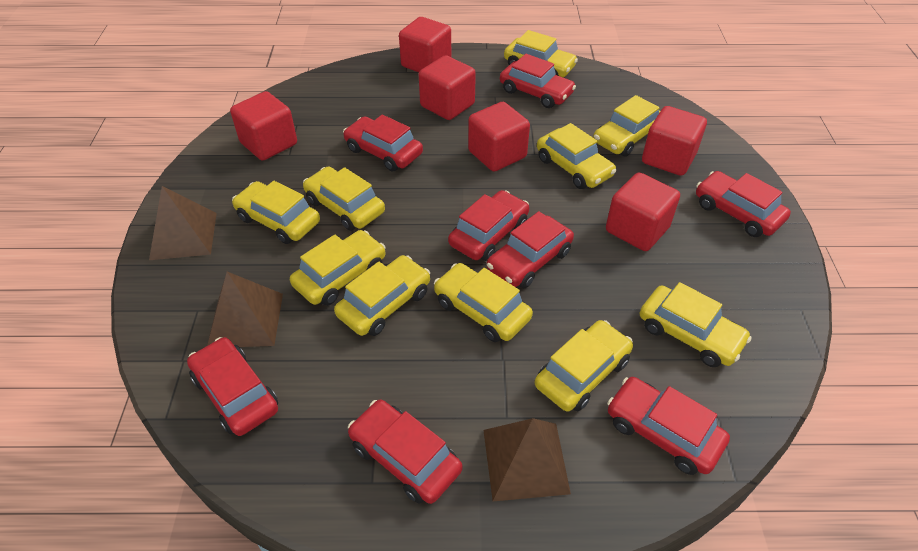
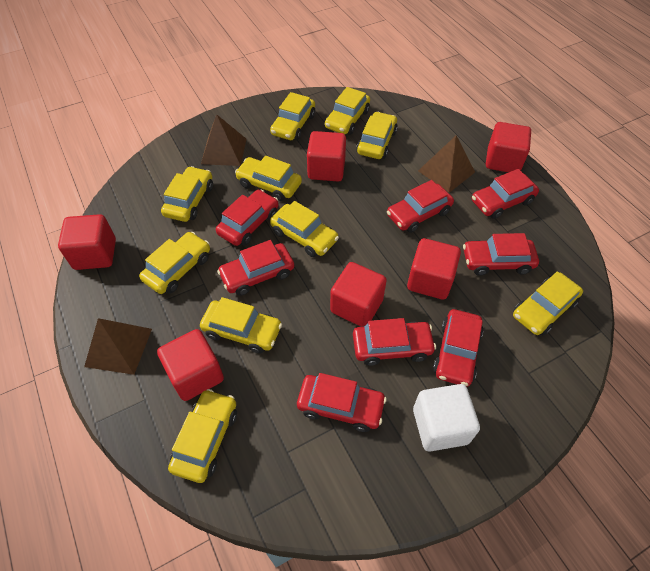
white cube: 0 -> 1

